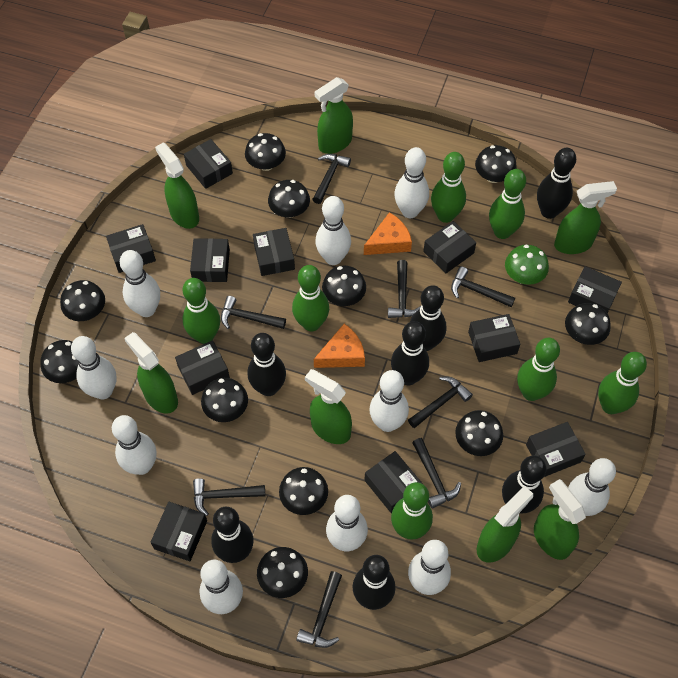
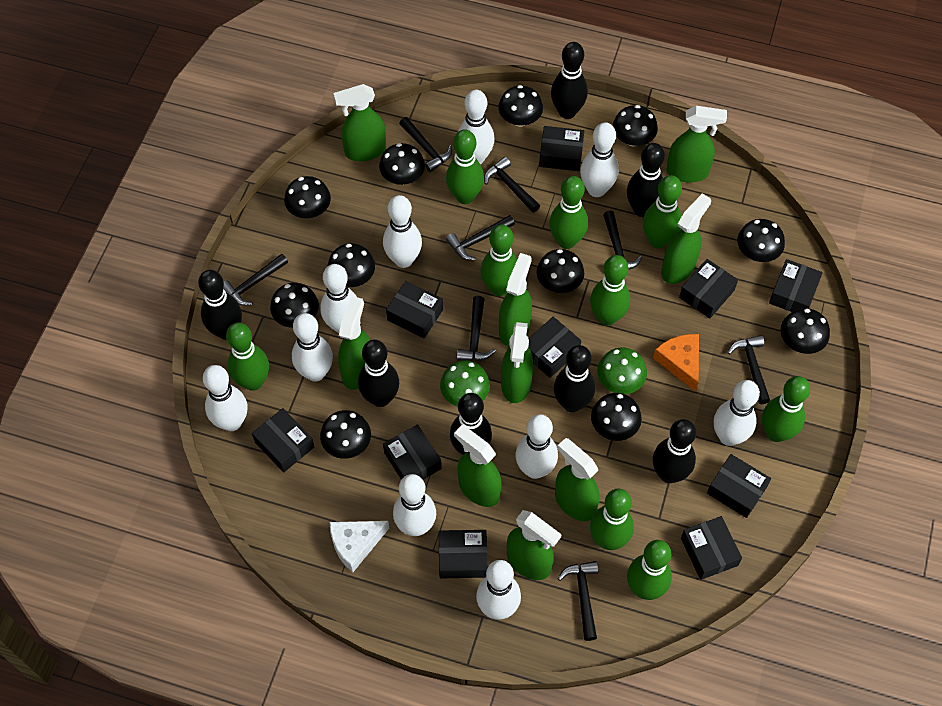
black box: 11 -> 10
green bowling pin: 7 -> 9
green mushroom: 1 -> 2
green spray bottle: 7 -> 9
orange cheese: 2 -> 1
white cheese: 0 -> 1

